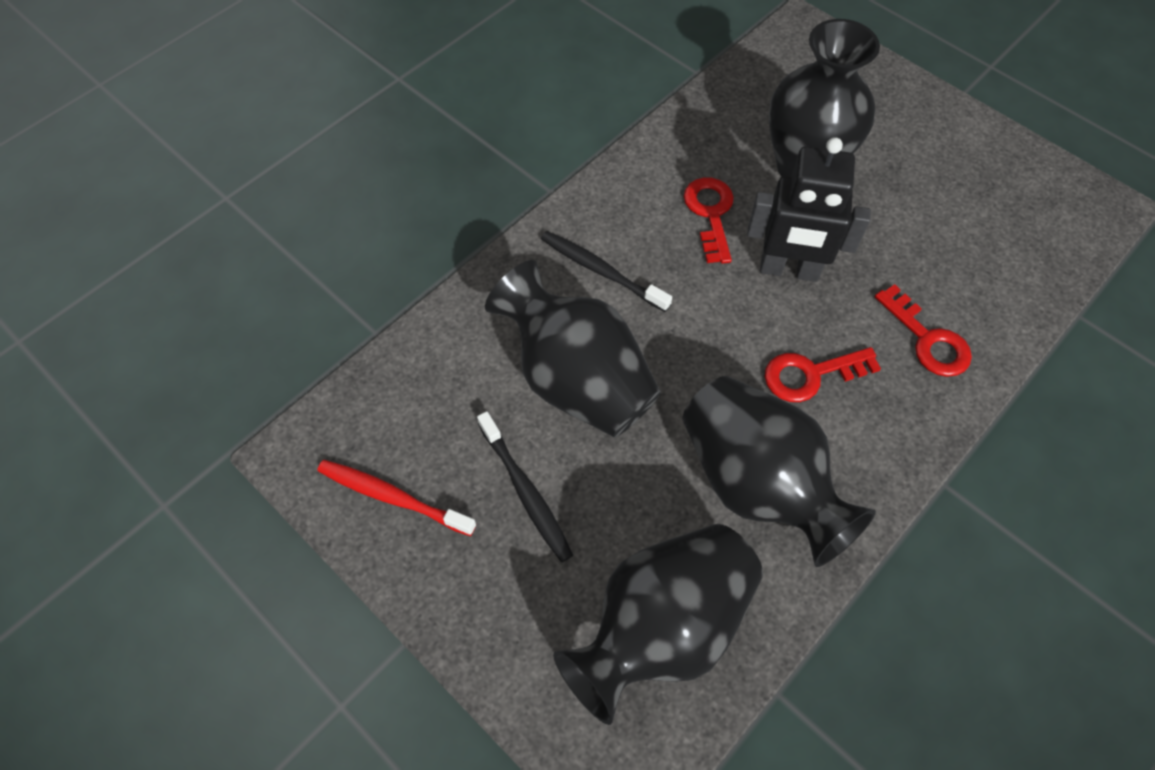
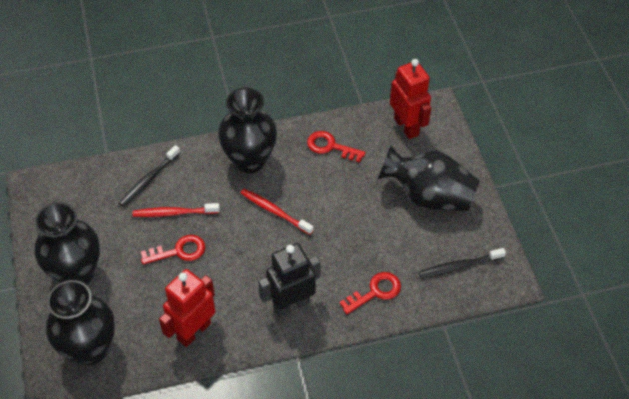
red robot: 0 -> 2
red toothbrush: 1 -> 2

